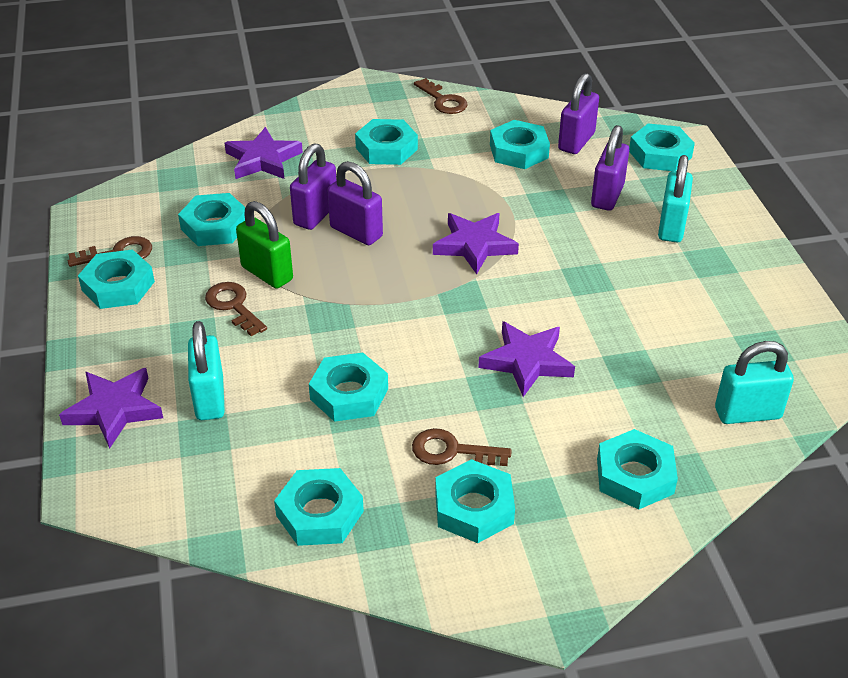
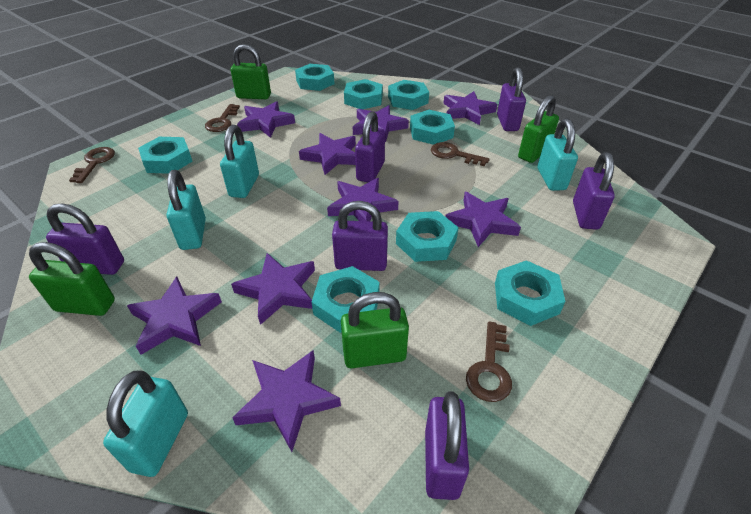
green padlock: 1 -> 4
purple padlock: 4 -> 6
purple star: 4 -> 9
turquoise nut: 9 -> 8
turquoise padlock: 3 -> 4

